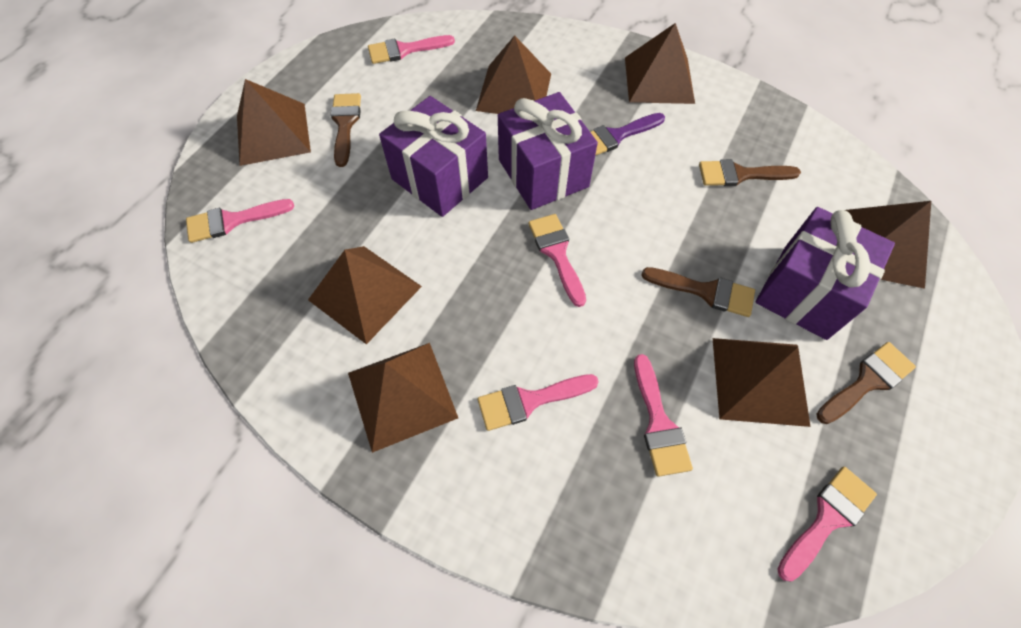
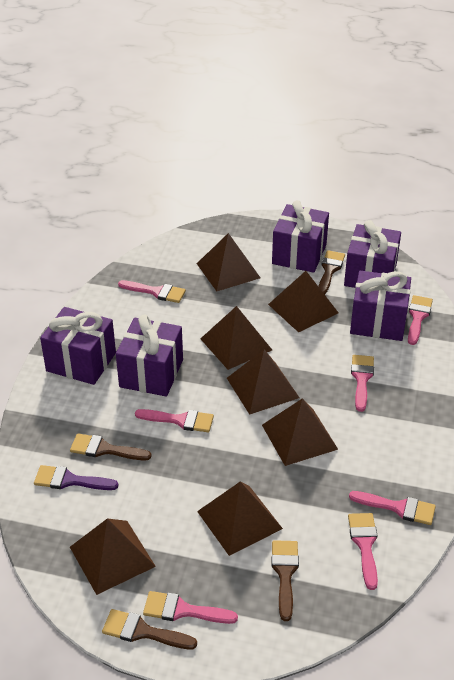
pink brush: 6 -> 7
purple gift: 3 -> 5

